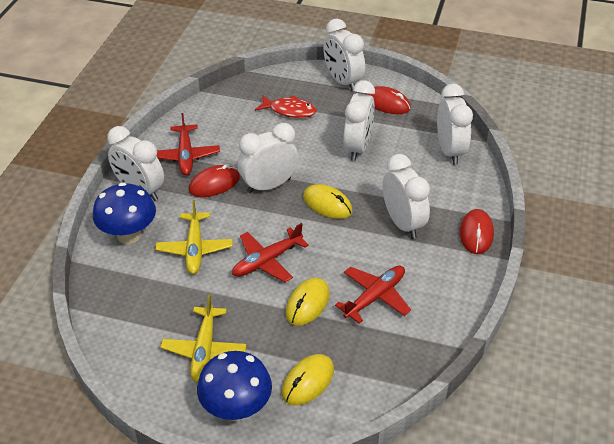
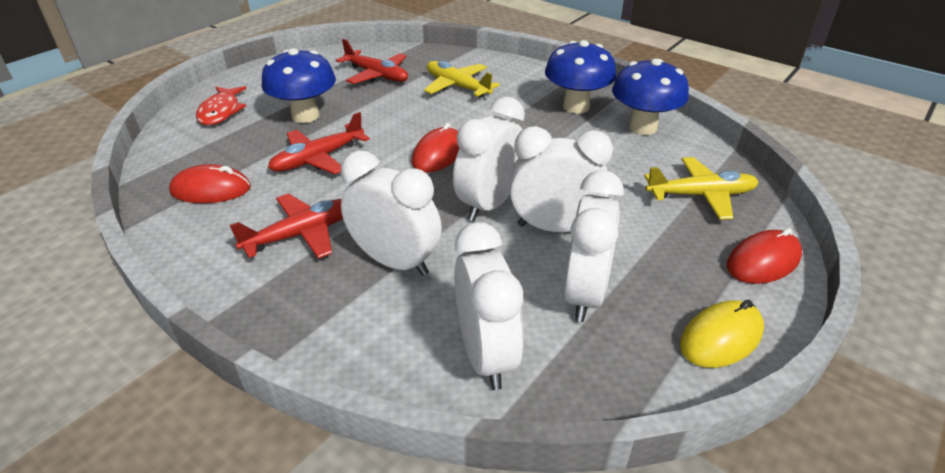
blue mushroom: 2 -> 3
white clock: 6 -> 5
yellow mouse: 3 -> 1

